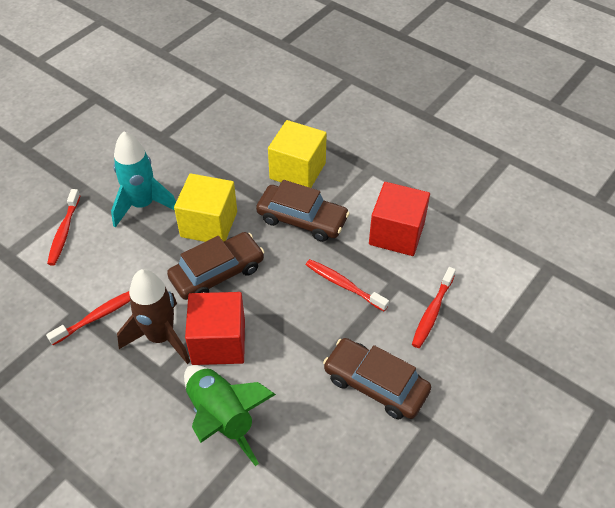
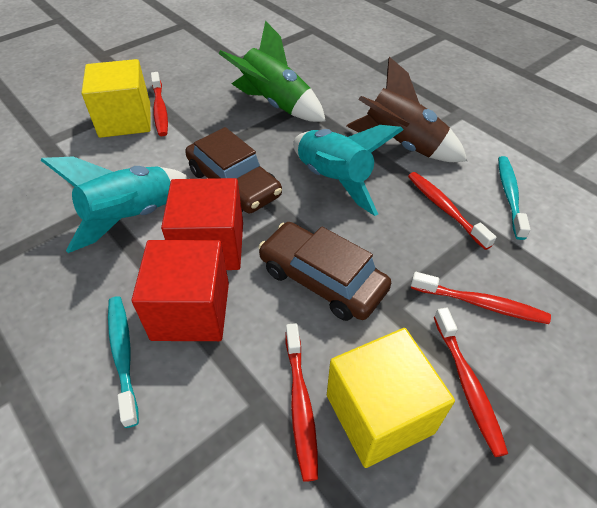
brown car: 3 -> 2
red toothbrush: 4 -> 5
turquoise rocket: 1 -> 2
turquoise toothbrush: 0 -> 2

